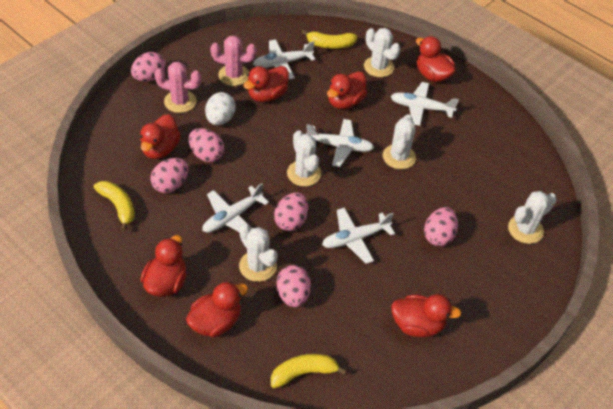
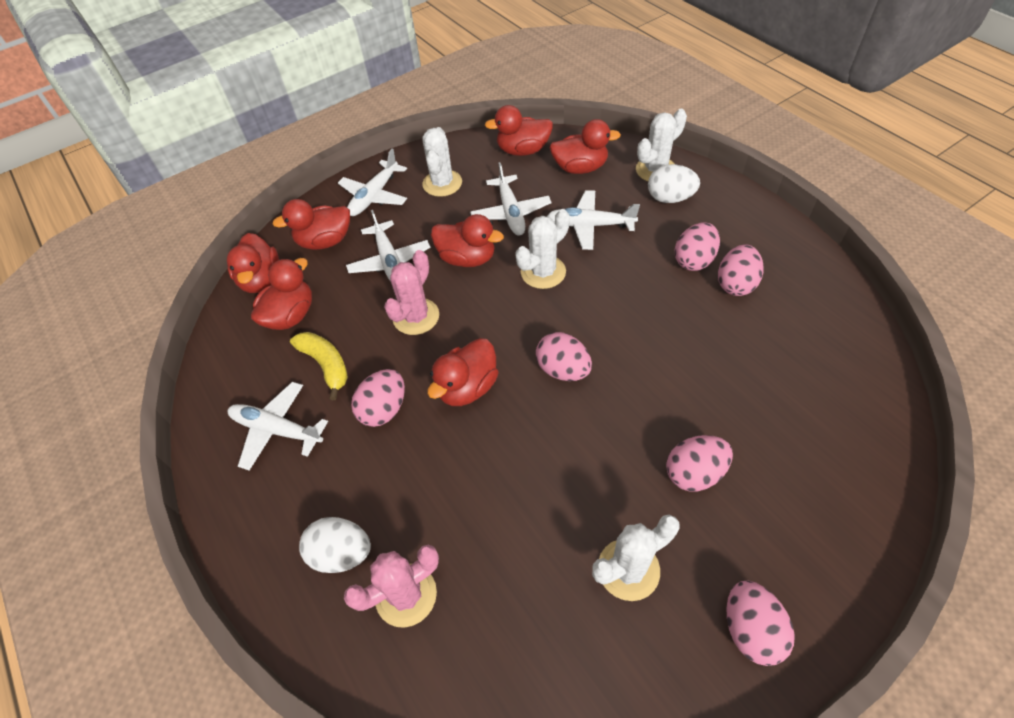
white cactus: 5 -> 4
white egg: 1 -> 2
yellow banana: 3 -> 1

